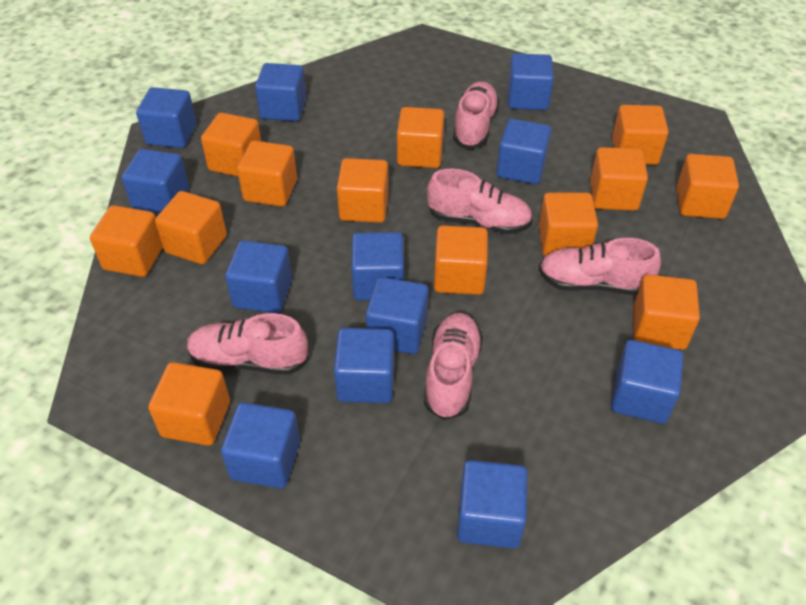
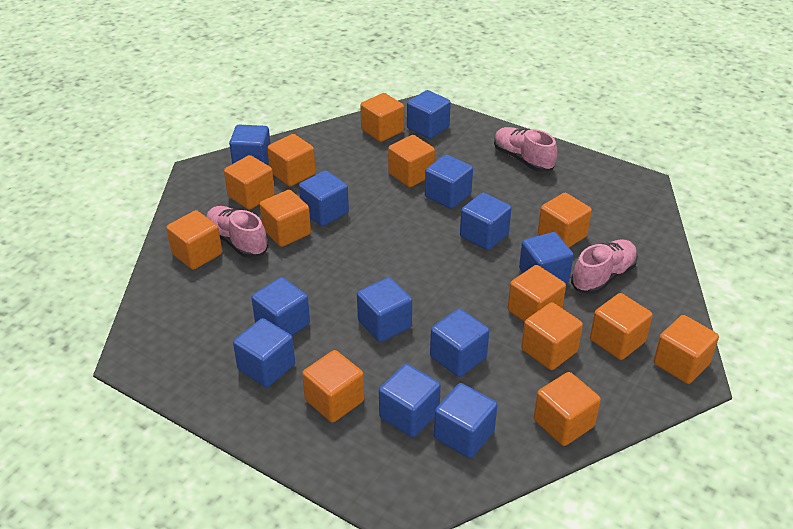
pink shoe: 5 -> 3

